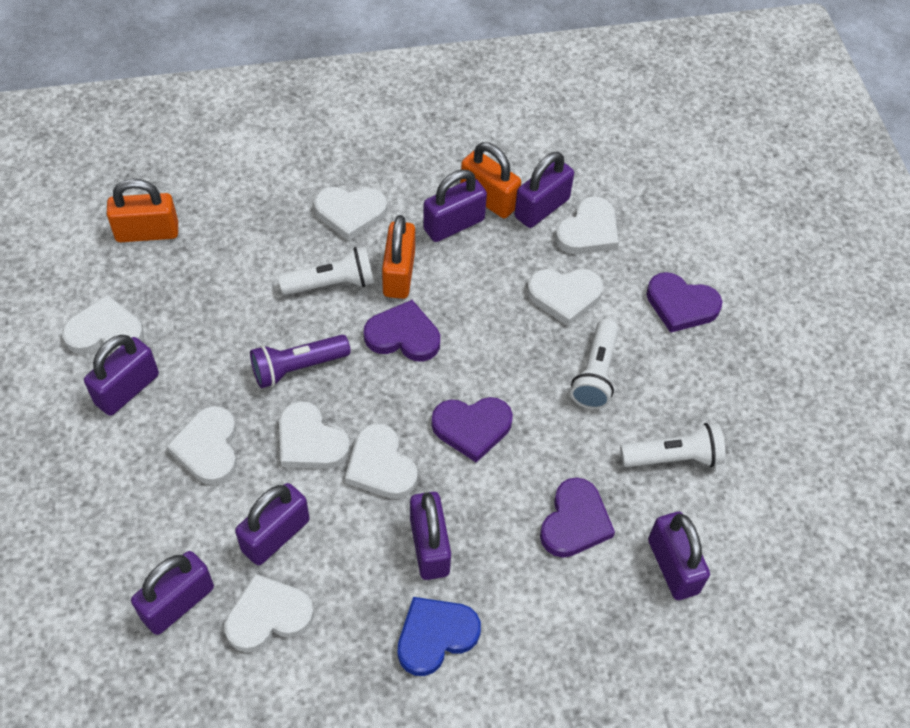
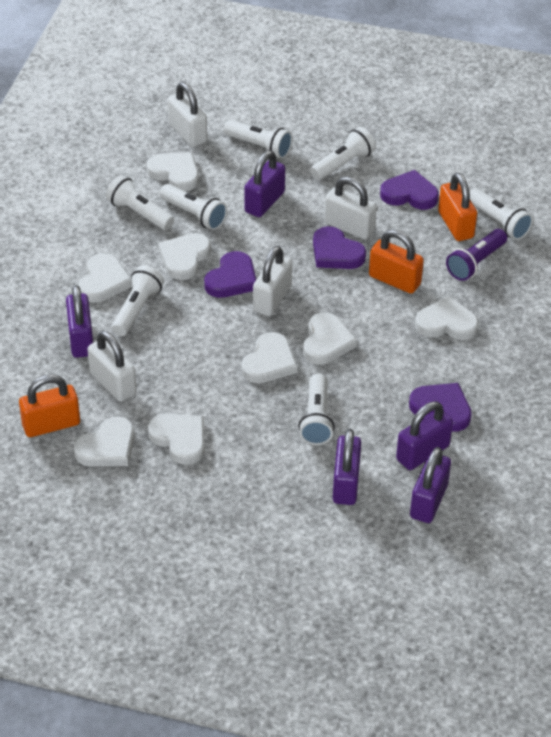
blue heart: 1 -> 0
purple padlock: 7 -> 5
white flashlight: 3 -> 7
white padlock: 0 -> 4

